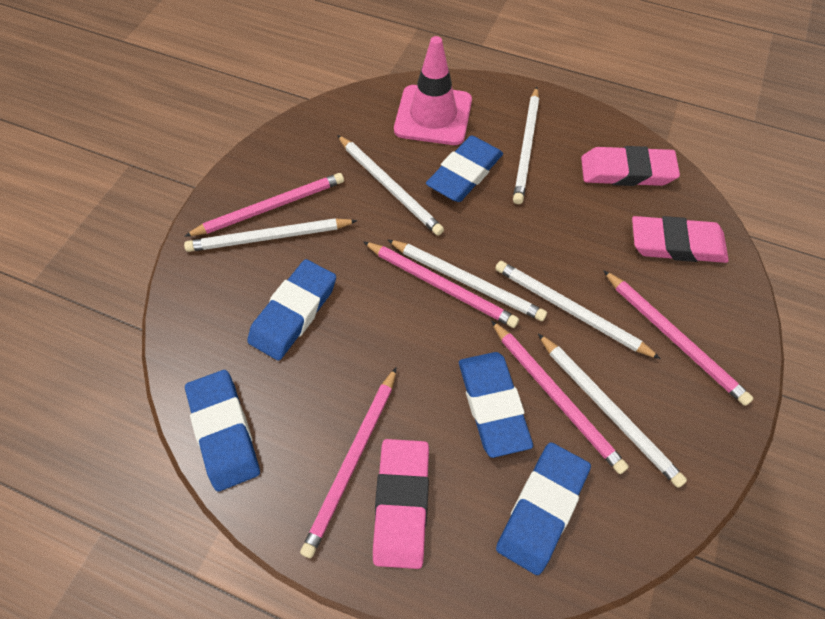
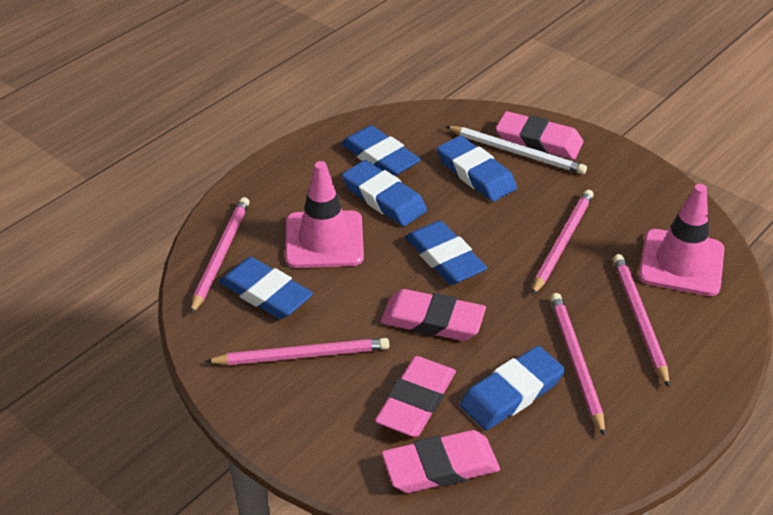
blue eraser: 5 -> 6
pink eraser: 3 -> 4
pink traffic cone: 1 -> 2
white pencil: 6 -> 1

